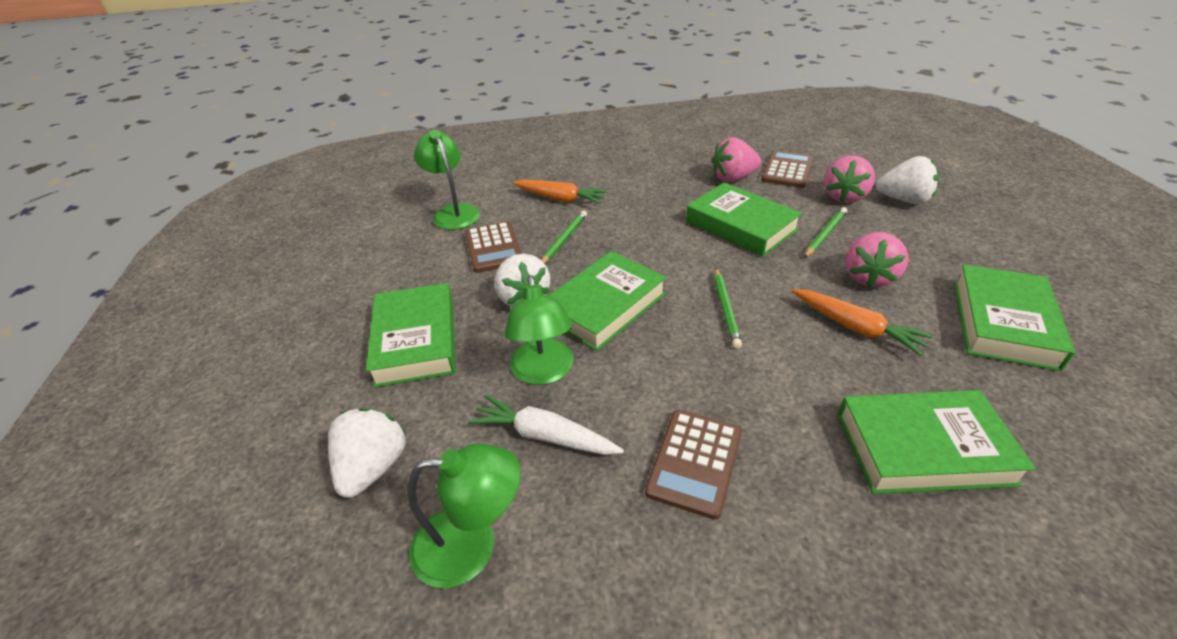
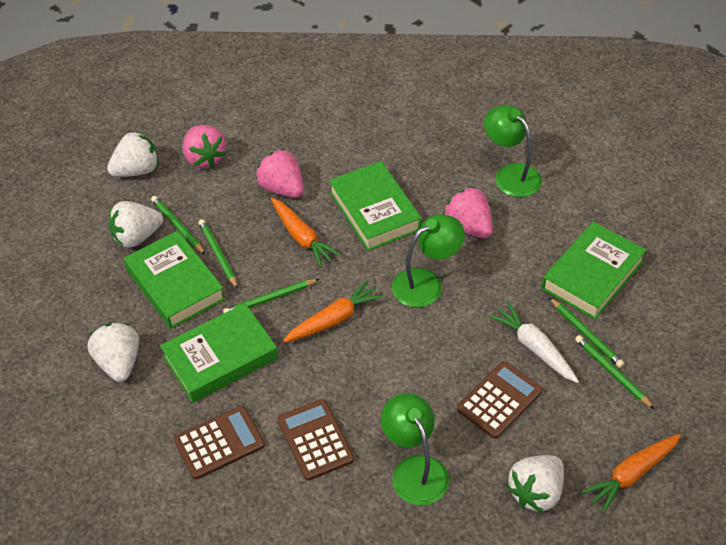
green book: 5 -> 4
green pencil: 3 -> 5
orange carrot: 2 -> 3
white strawberry: 3 -> 4

